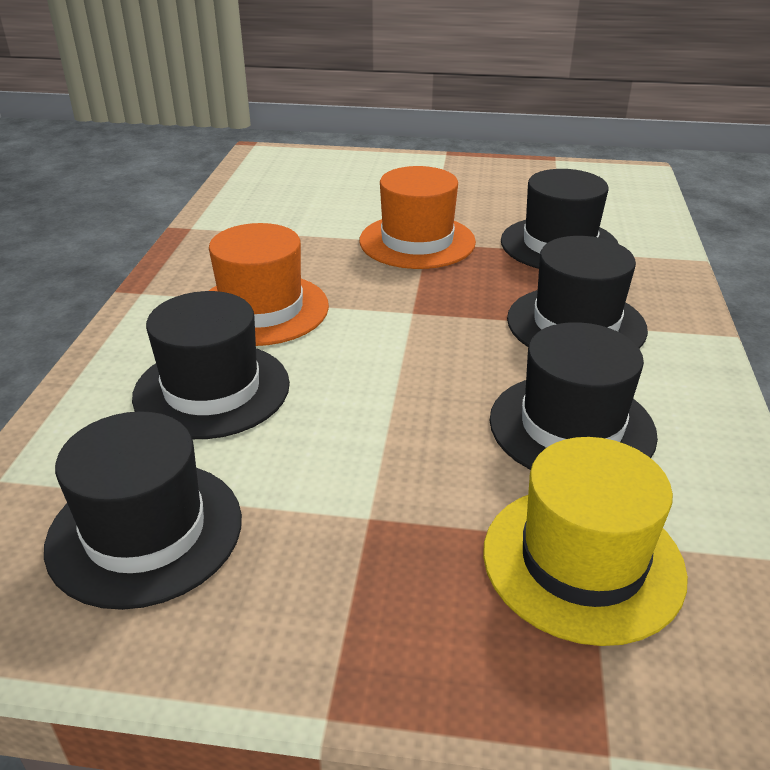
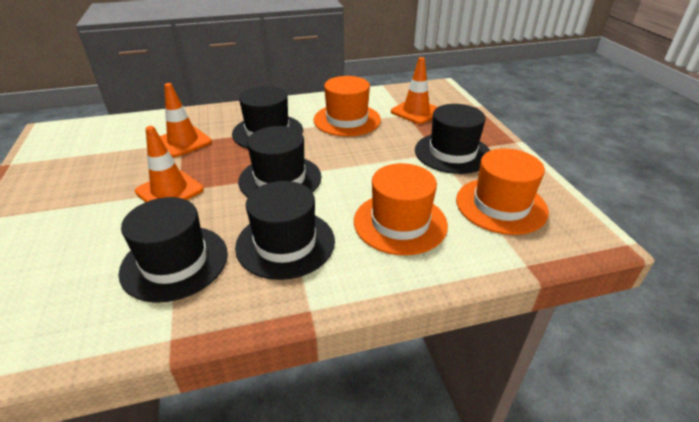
orange hat: 2 -> 3
orange traffic cone: 0 -> 3
yellow hat: 1 -> 0

